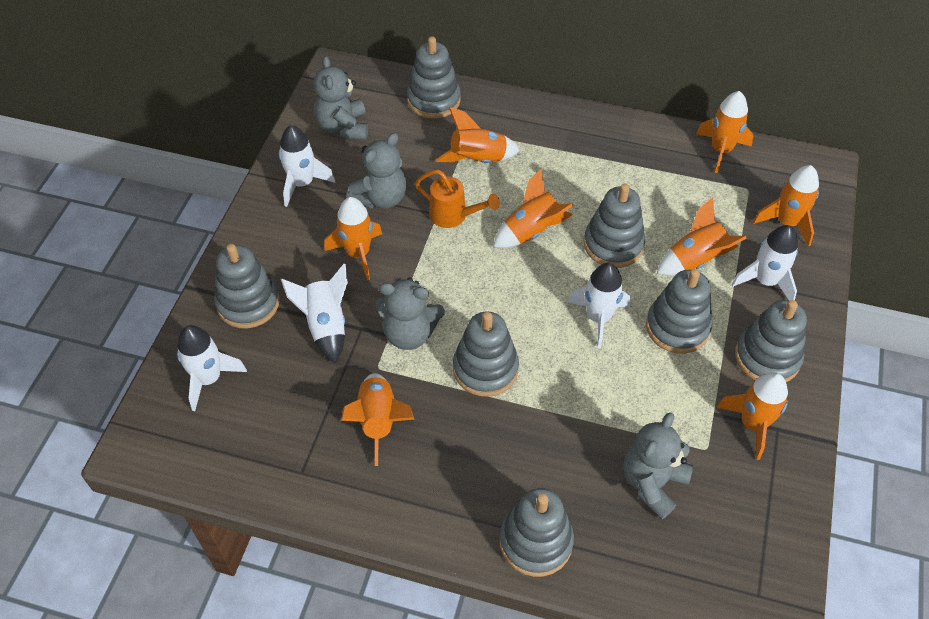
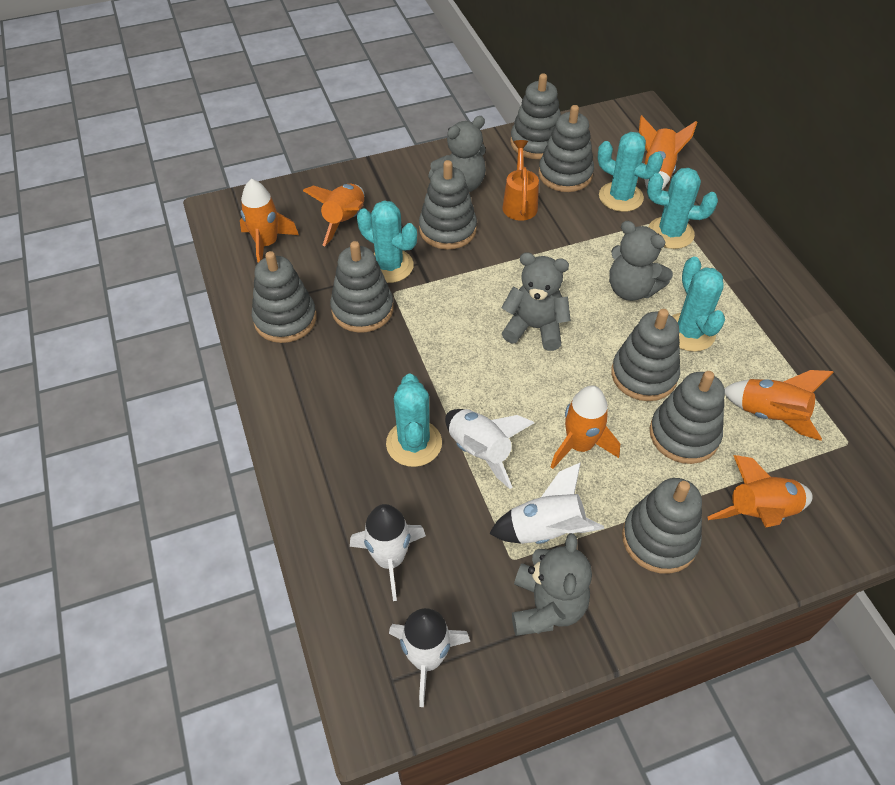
grey stacking toy: 7 -> 8
orange rocket: 8 -> 6
turquoise cactus: 0 -> 5
white rocket: 5 -> 4

